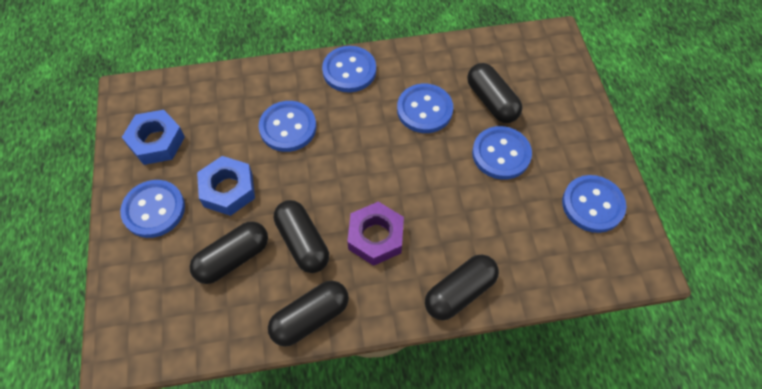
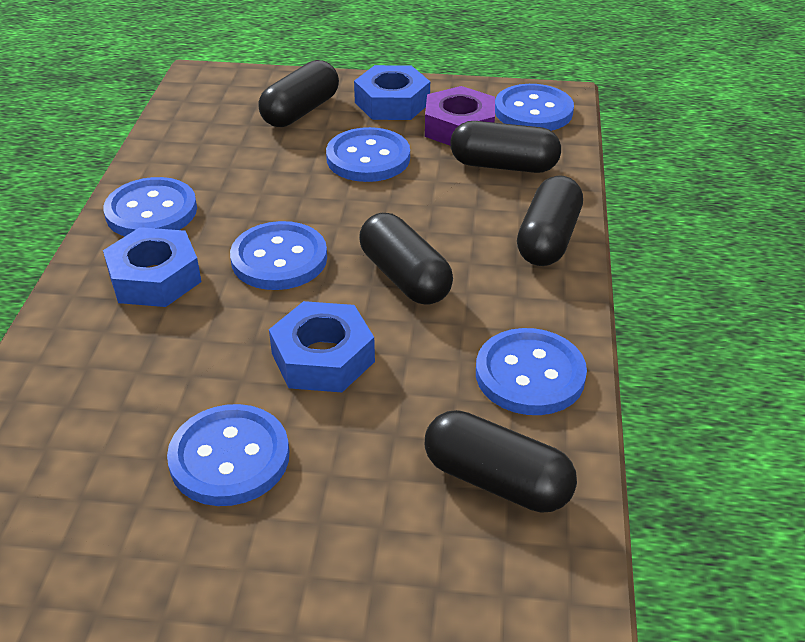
blue nut: 2 -> 3

